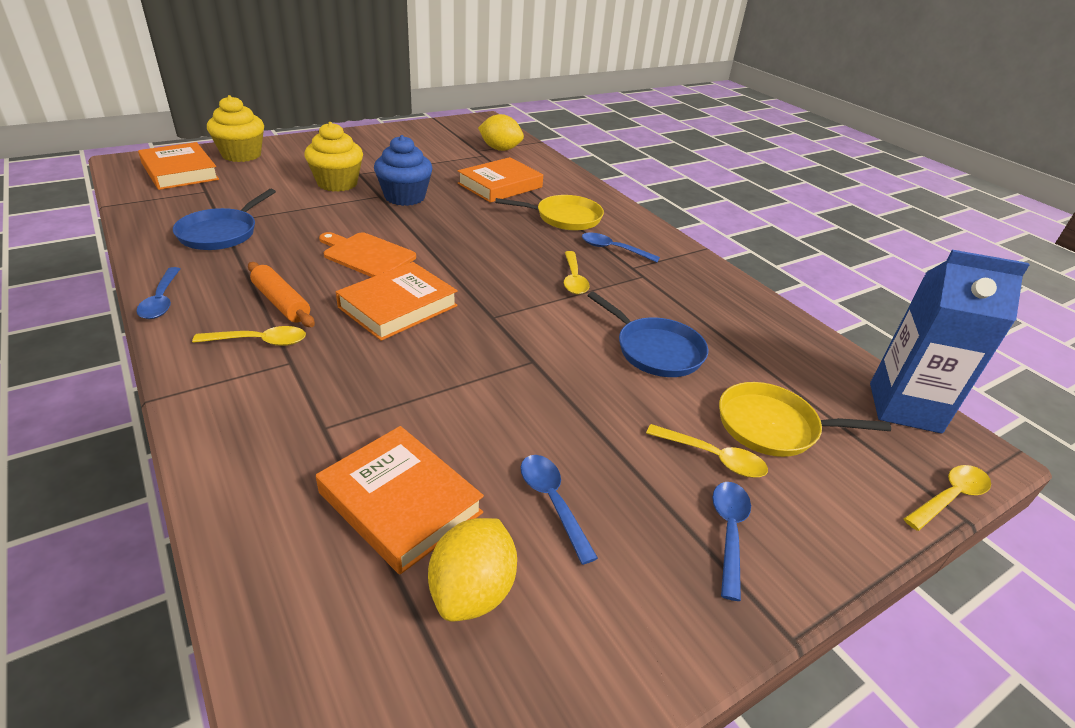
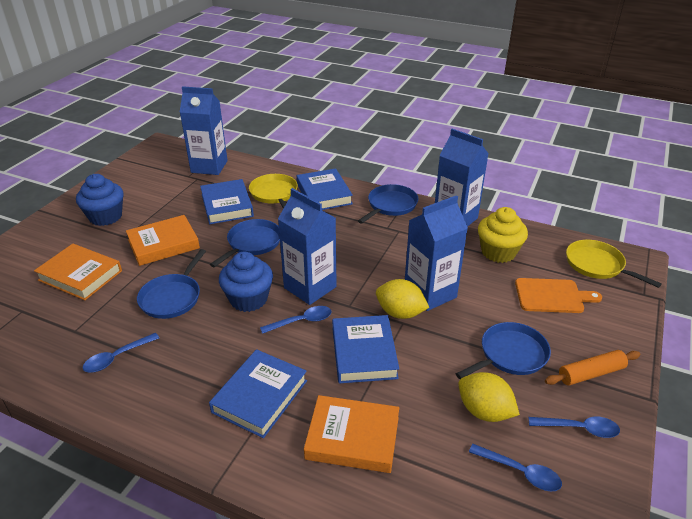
blue book: 0 -> 4
blue carton: 1 -> 4
blue cupcake: 1 -> 2
blue pan: 2 -> 4
orange book: 4 -> 3
yellow cupcake: 2 -> 1
yellow spoon: 4 -> 0

